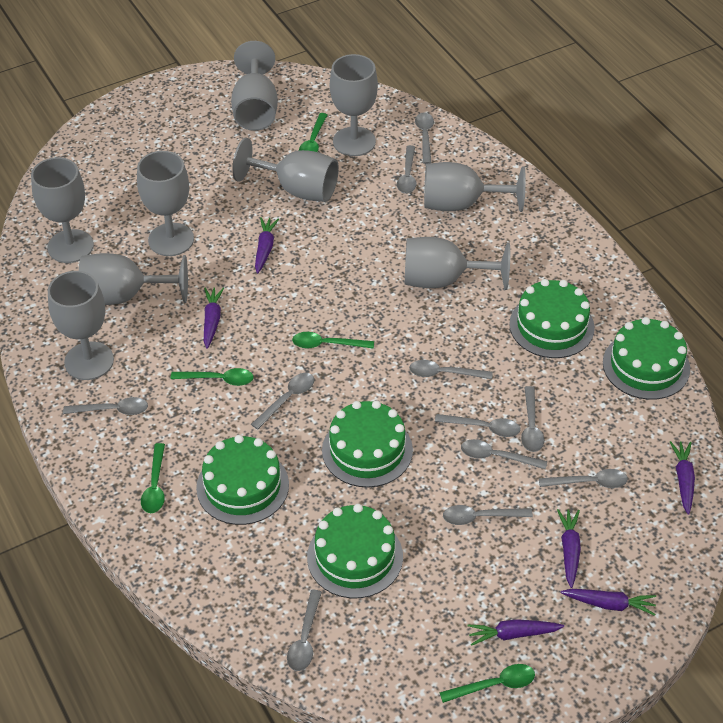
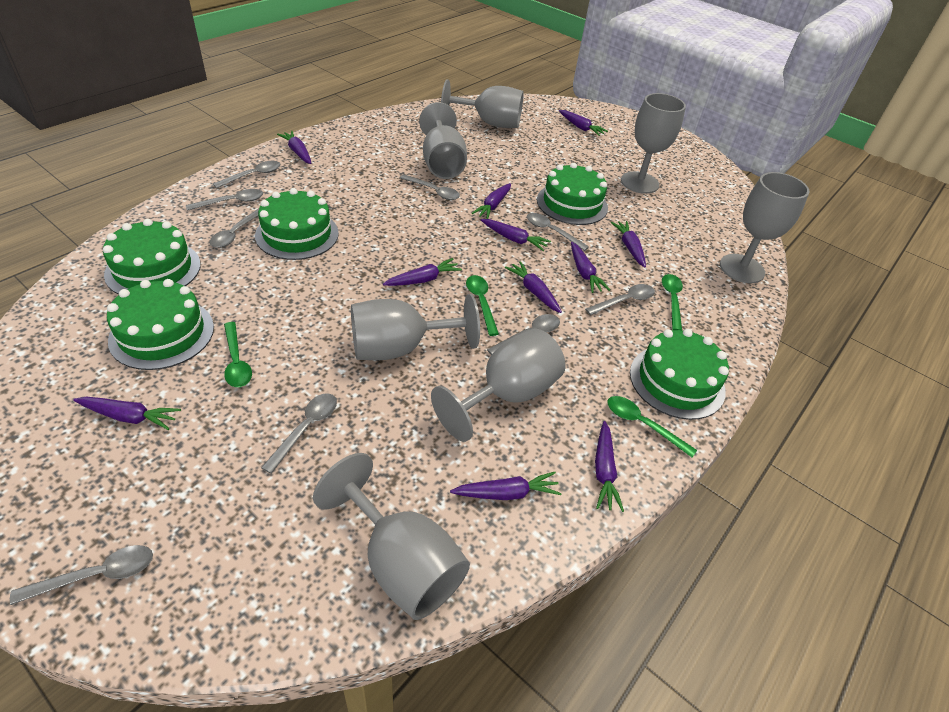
green spoon: 5 -> 4
grey goblet: 9 -> 7
grey spoon: 11 -> 9
purple carrot: 6 -> 11

